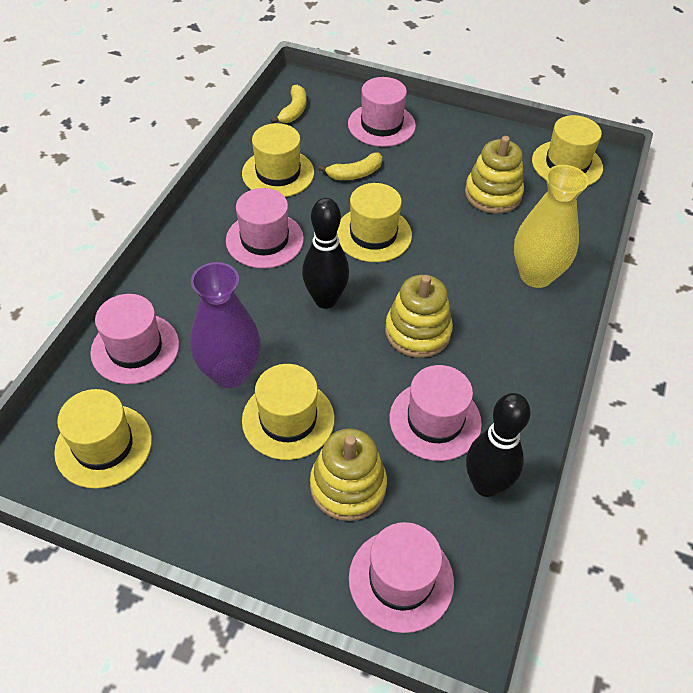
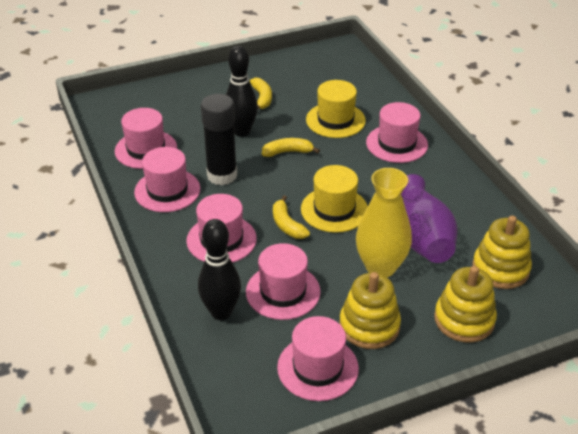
black glue stick: 0 -> 1
pink hat: 5 -> 6
yellow banana: 2 -> 3
yellow hat: 5 -> 2

